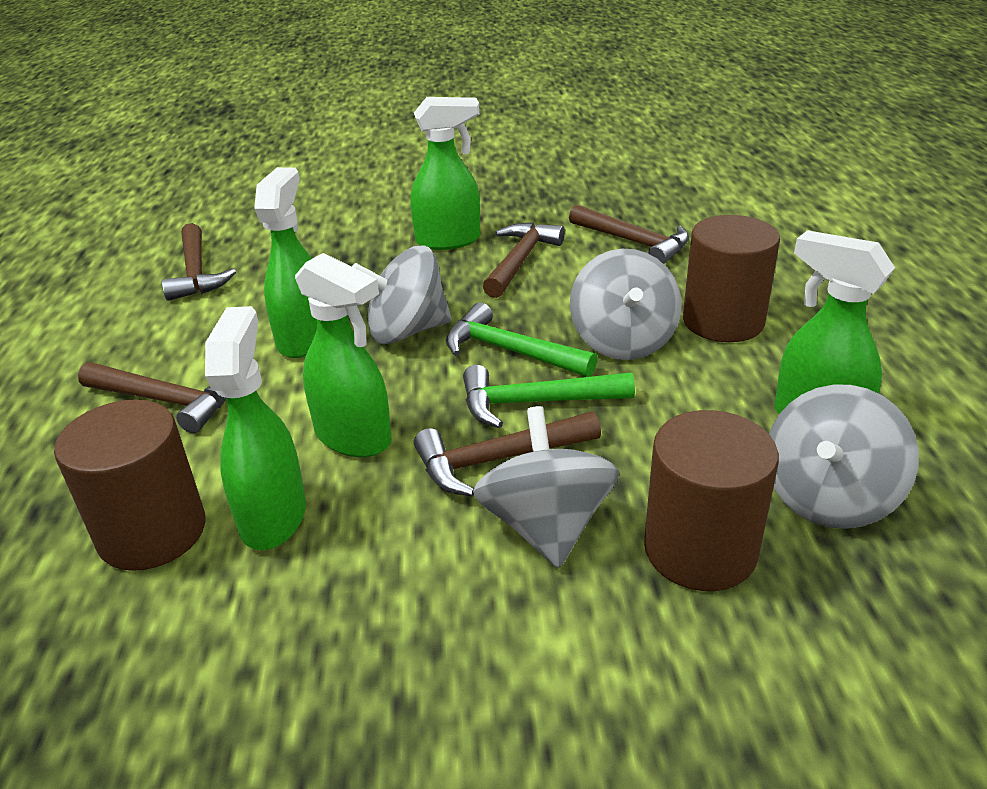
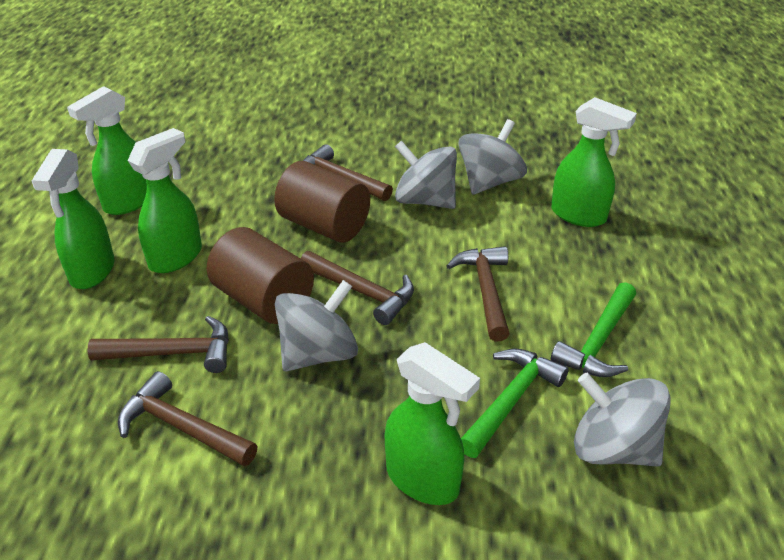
brown cylinder: 3 -> 2

